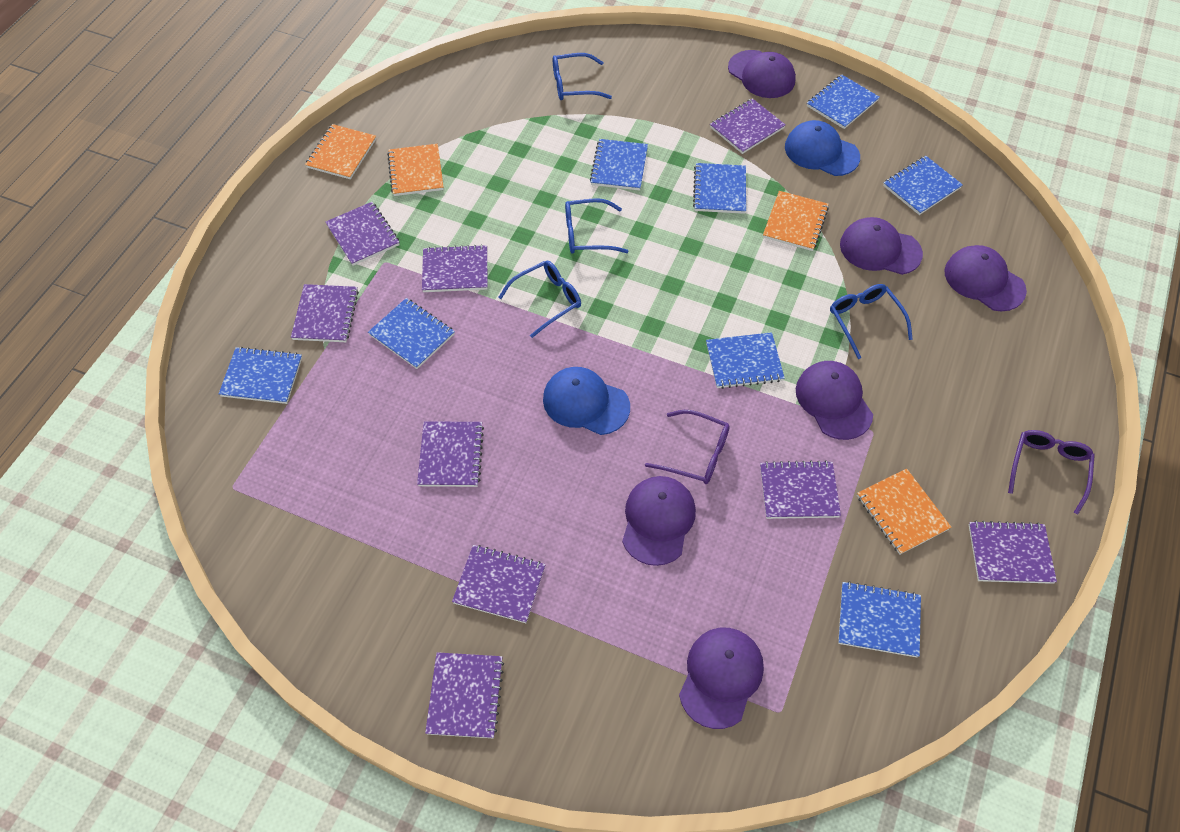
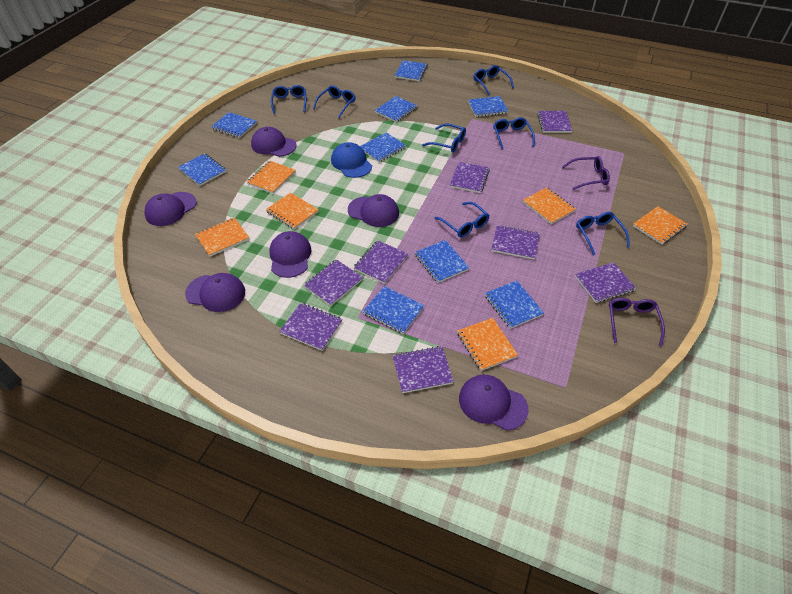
blue cap: 2 -> 1
blue glasses: 4 -> 7
blue notebook: 8 -> 9
orange notebook: 4 -> 6
purple notebook: 9 -> 8

